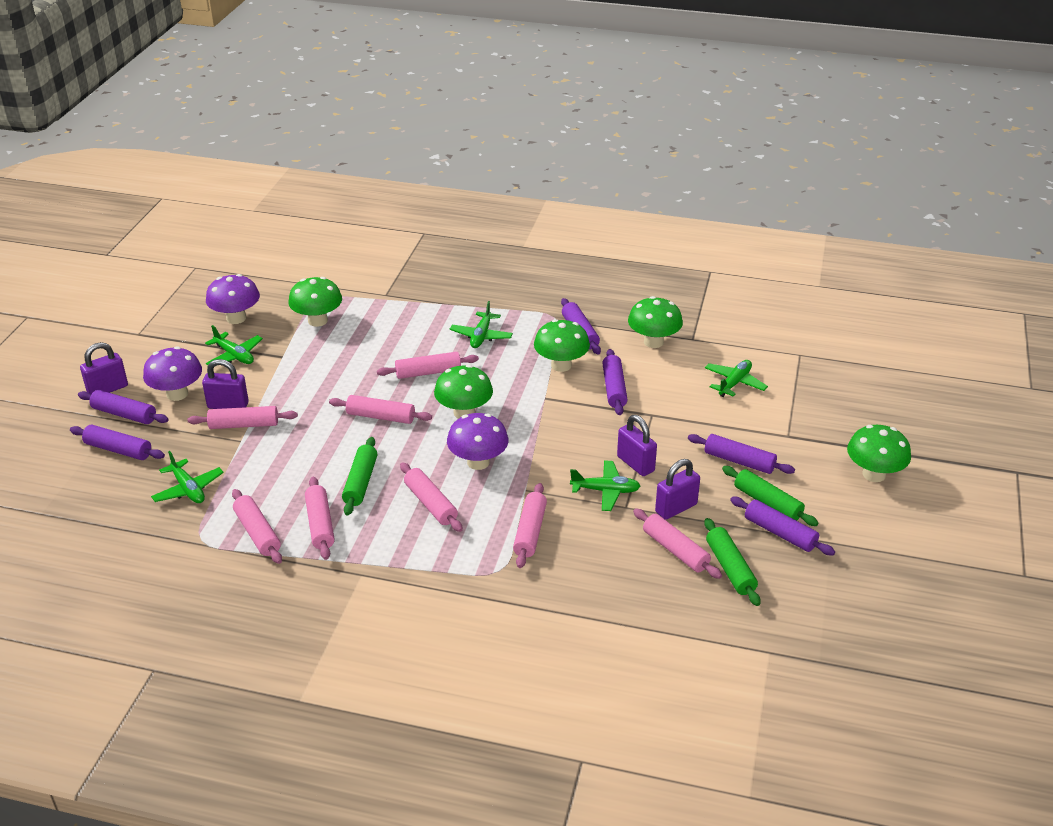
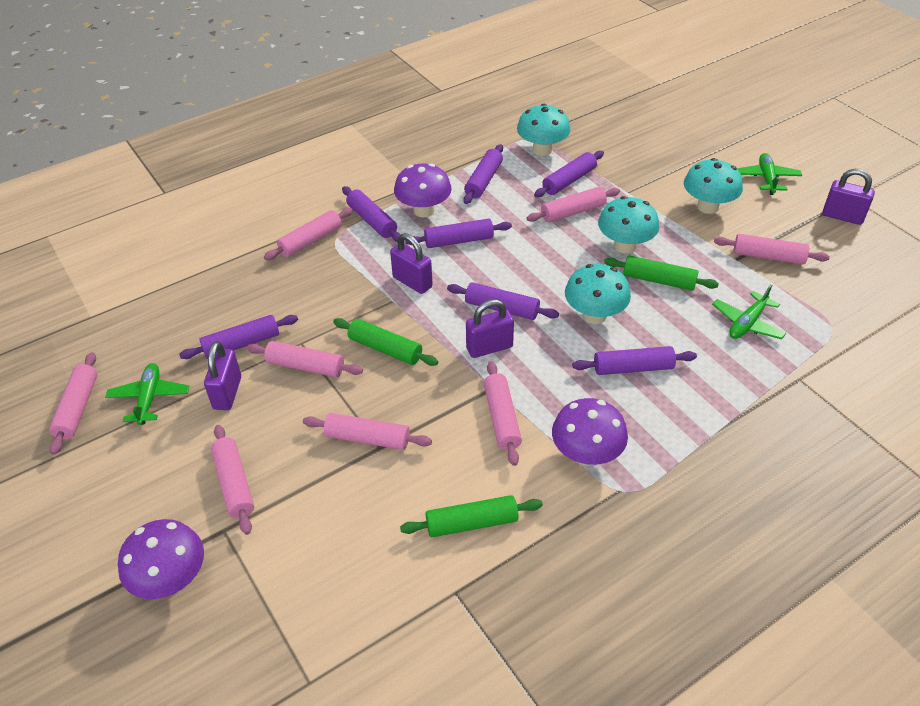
green mushroom: 5 -> 0
green plane: 5 -> 3
purple rolling pin: 6 -> 7
turquoise mushroom: 0 -> 4

